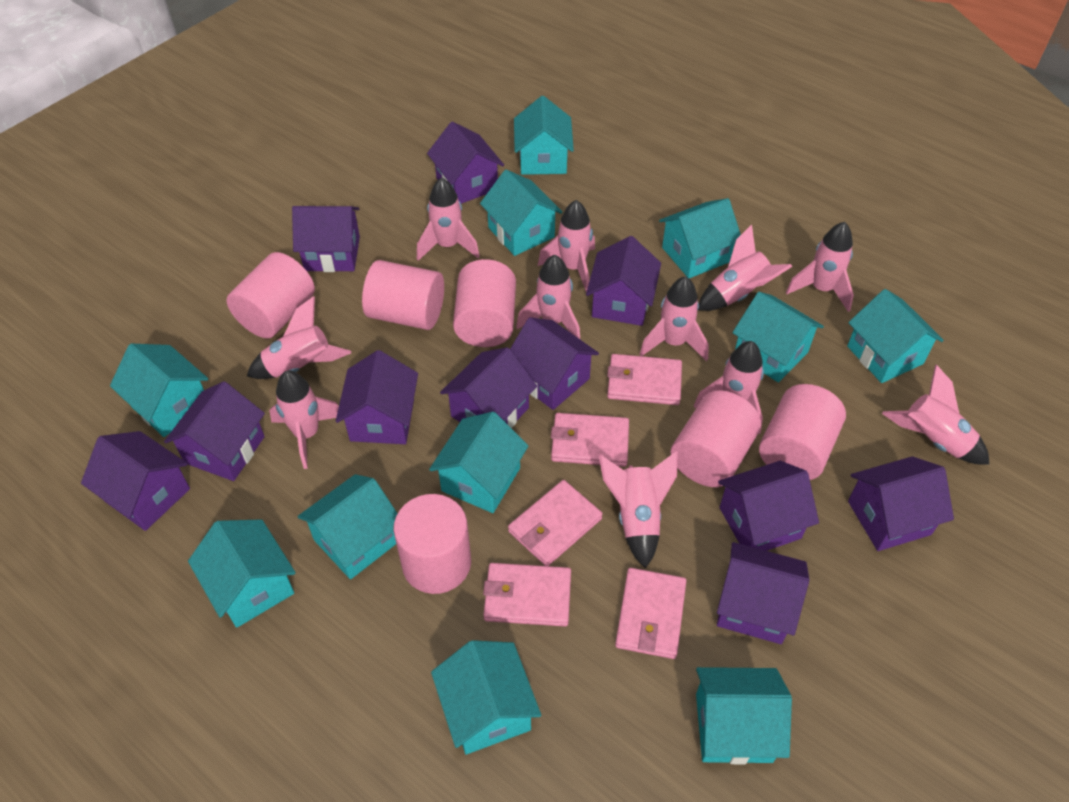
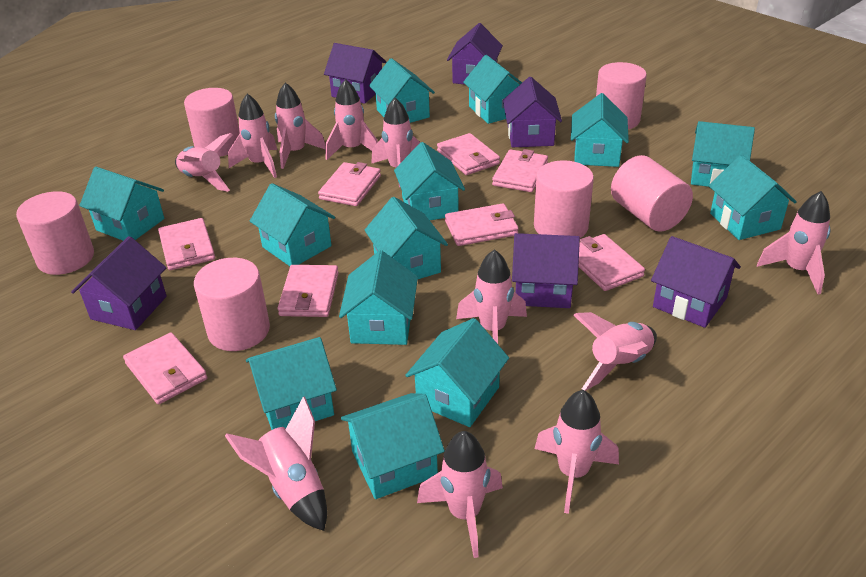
pink wallet: 5 -> 8
purple house: 11 -> 6
turquoise house: 11 -> 13

